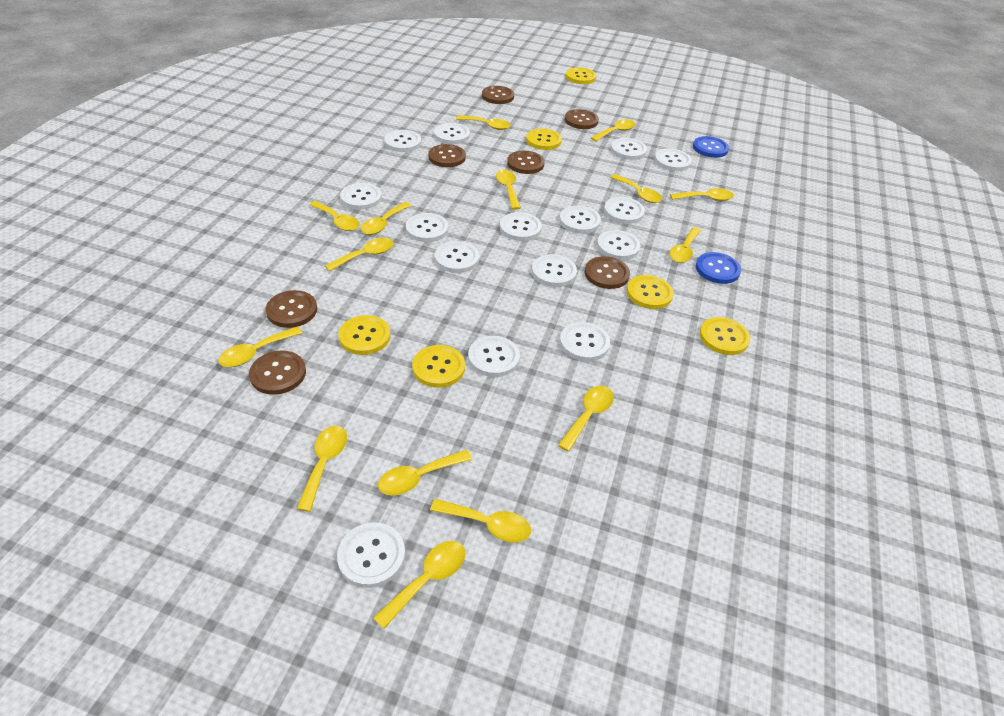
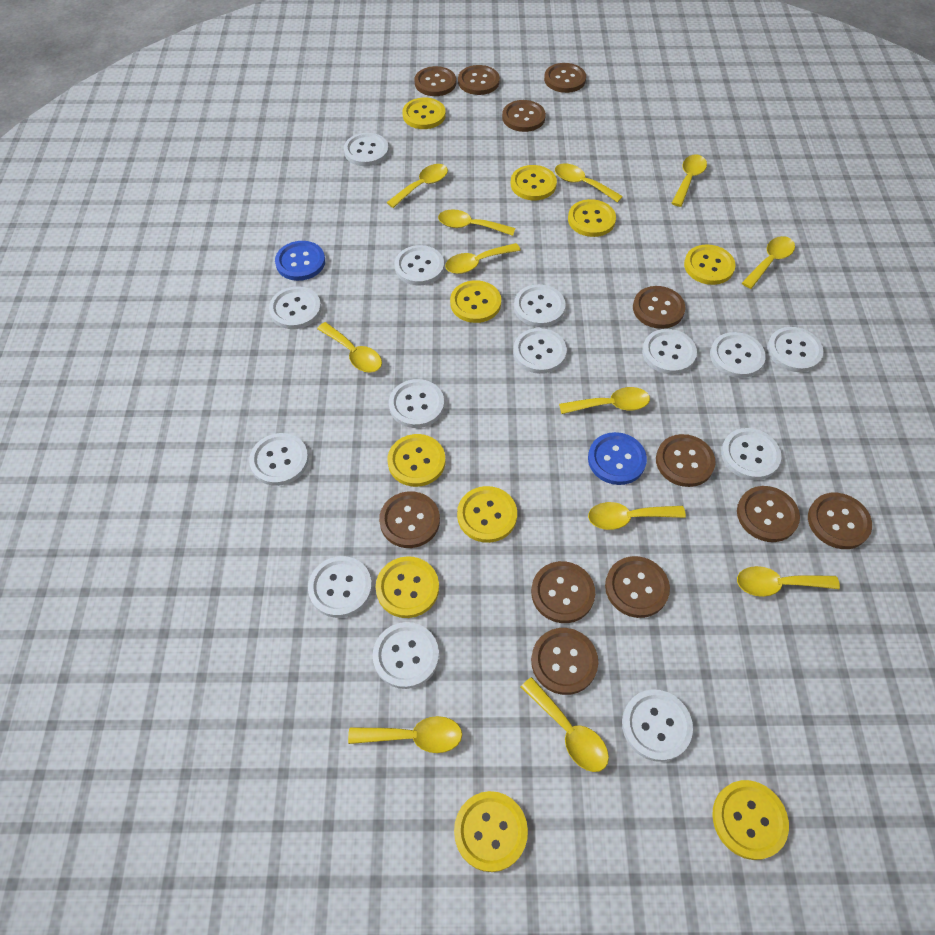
brown button: 7 -> 12
white button: 15 -> 14
yellow button: 6 -> 10
yellow spoon: 15 -> 12

